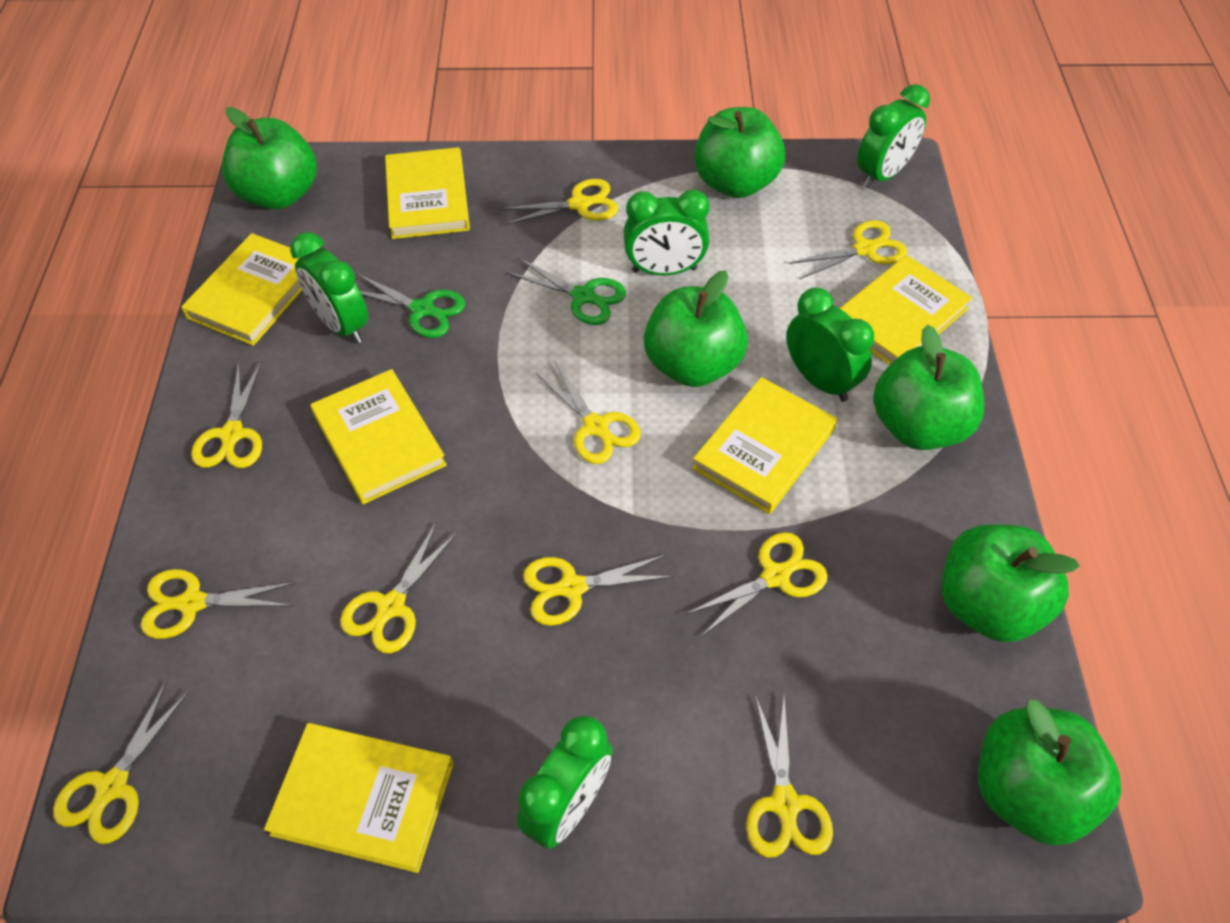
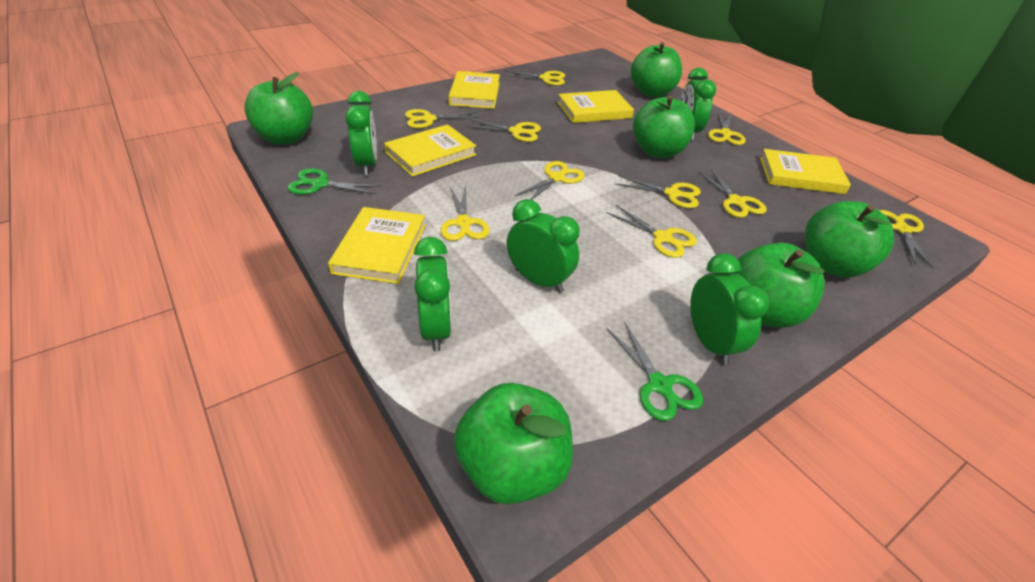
yellow book: 6 -> 5

